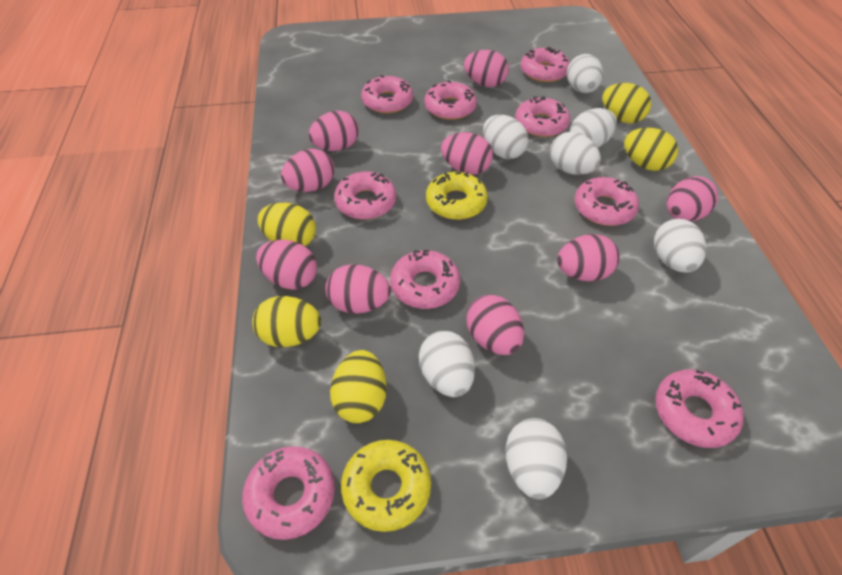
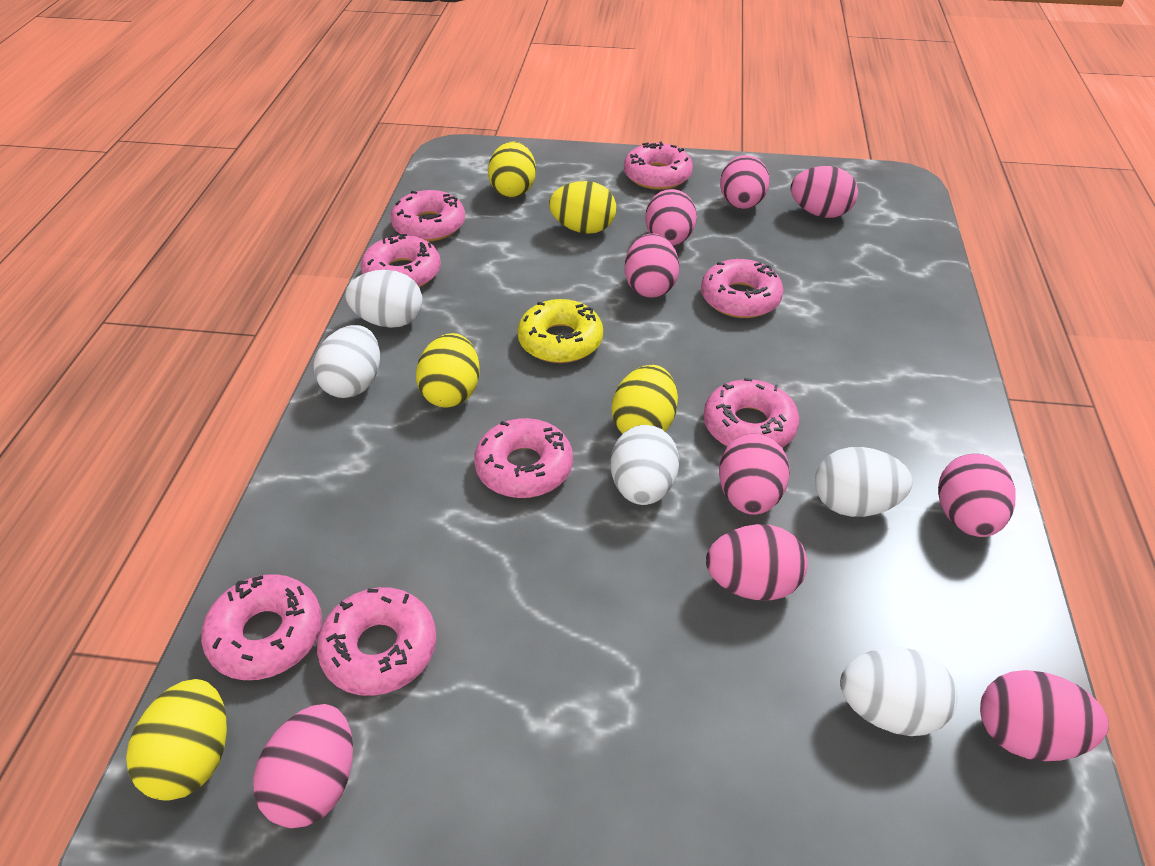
pink donut: 9 -> 8
white egg: 7 -> 5
yellow donut: 2 -> 1

